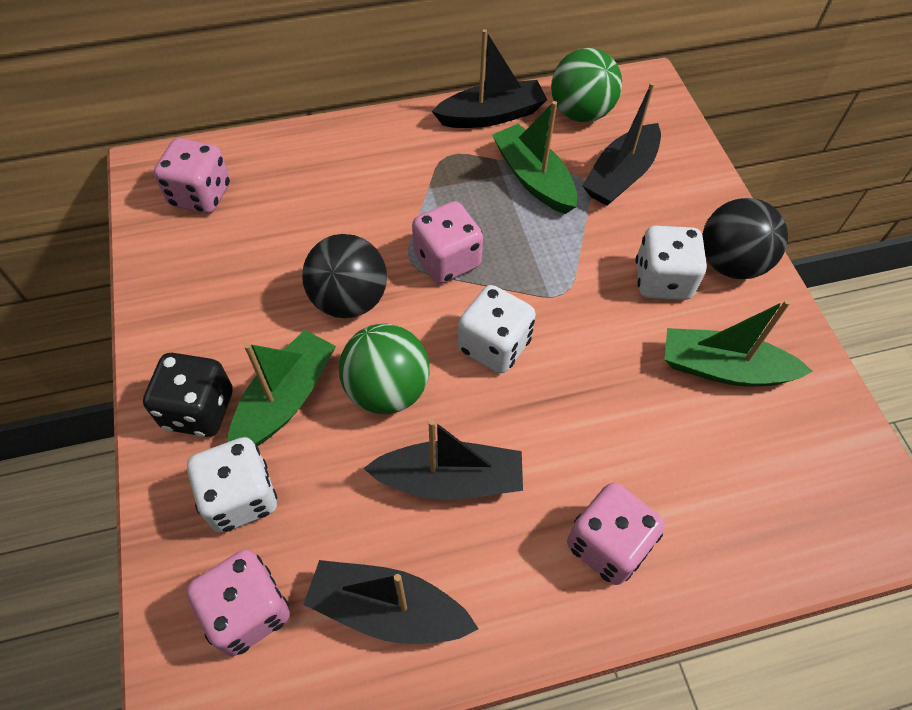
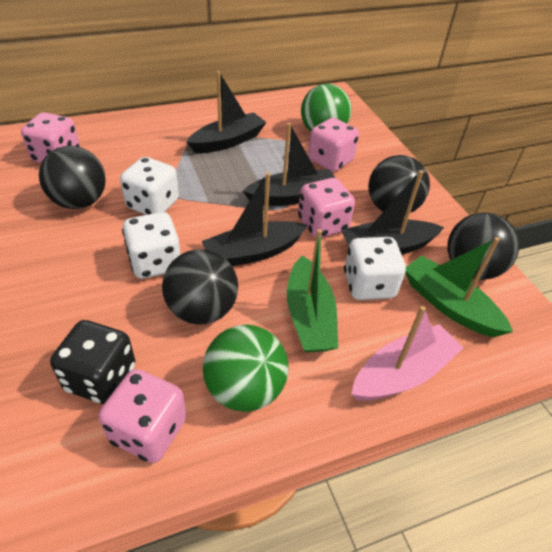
black ball: 2 -> 4
green boat: 3 -> 2
pink boat: 0 -> 1

